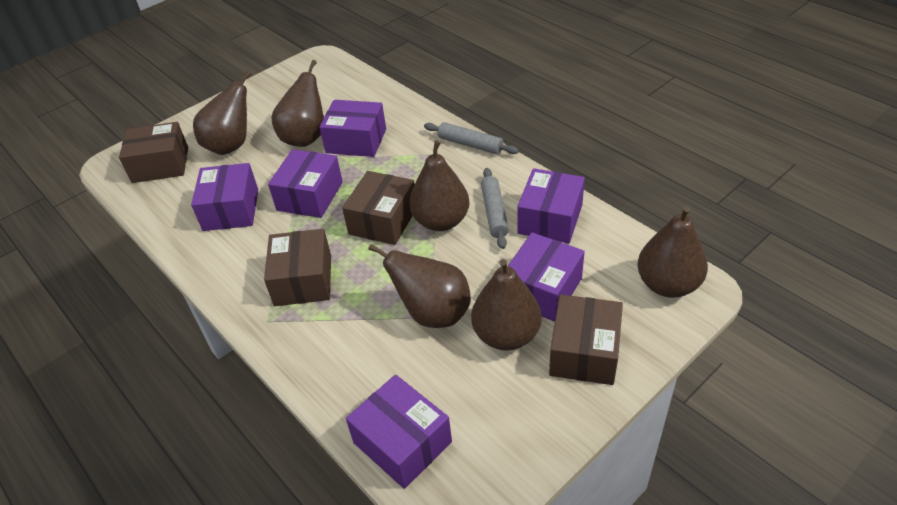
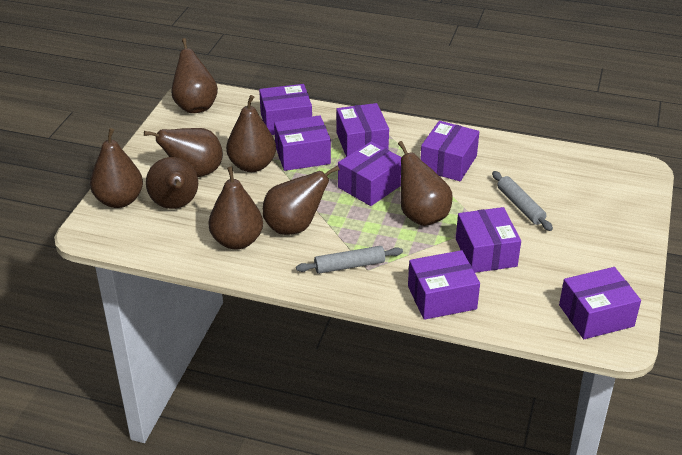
brown box: 4 -> 0
brown pear: 6 -> 8
purple box: 6 -> 8

